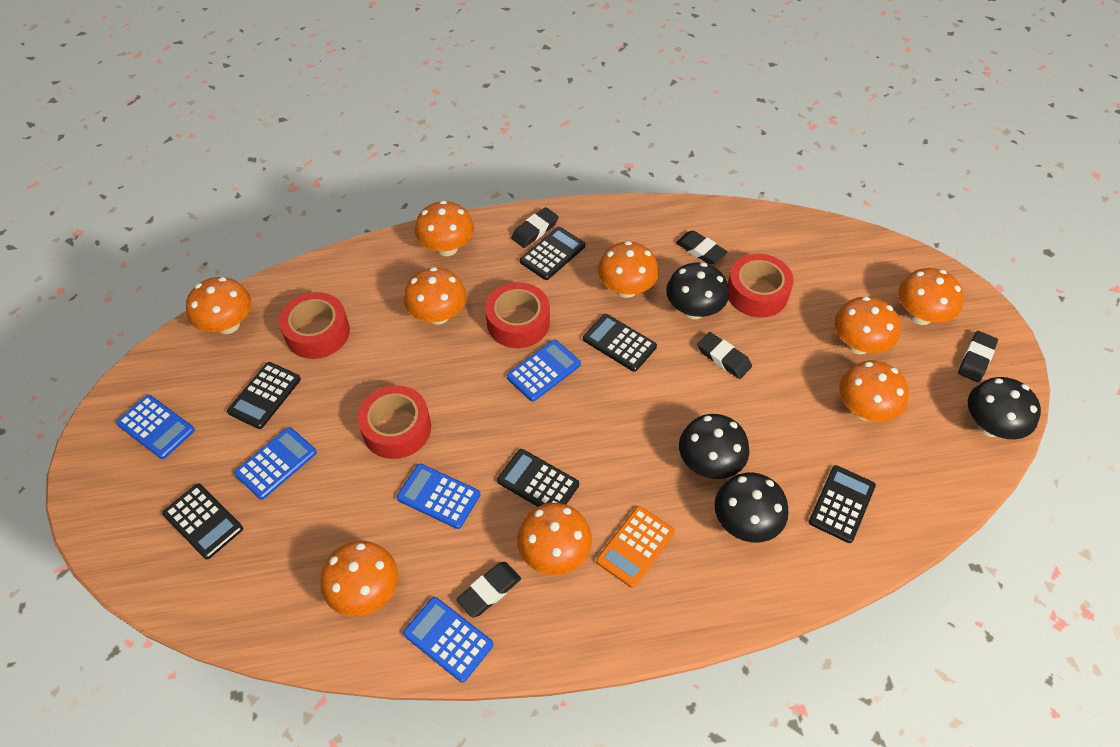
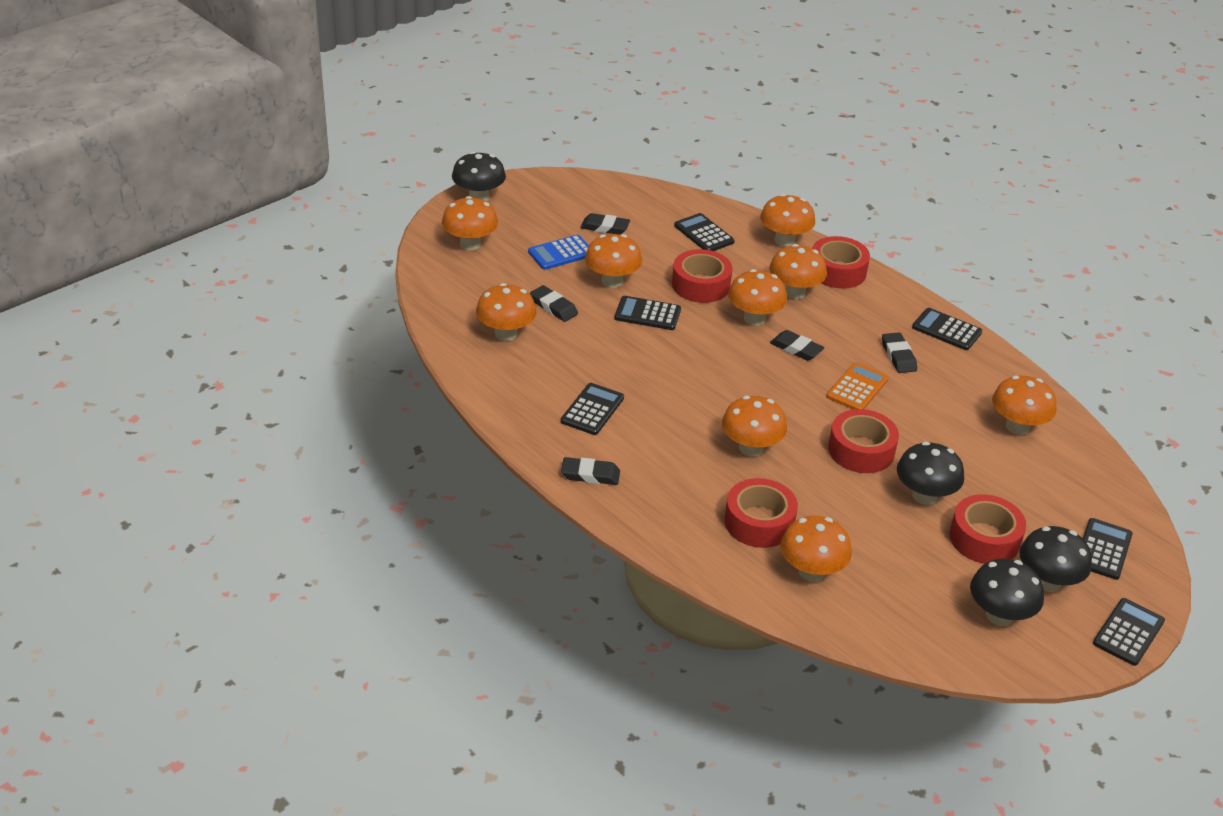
blue calculator: 5 -> 1
red tape: 4 -> 5

